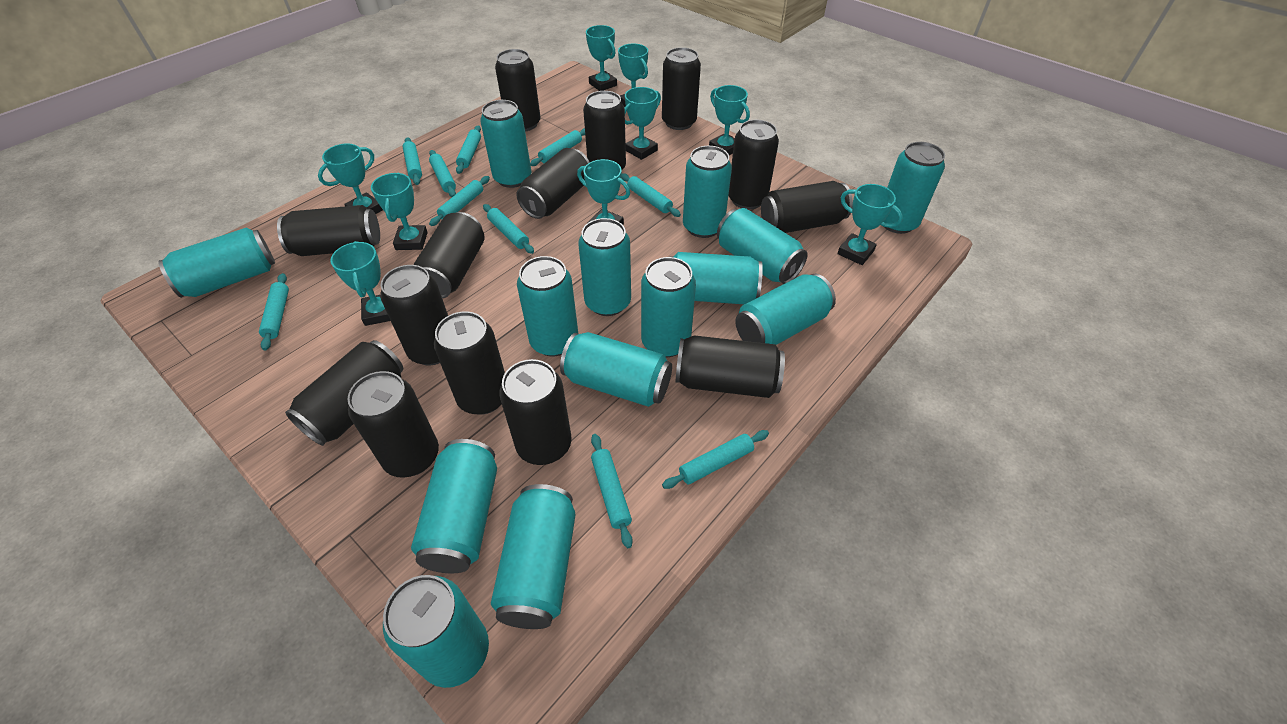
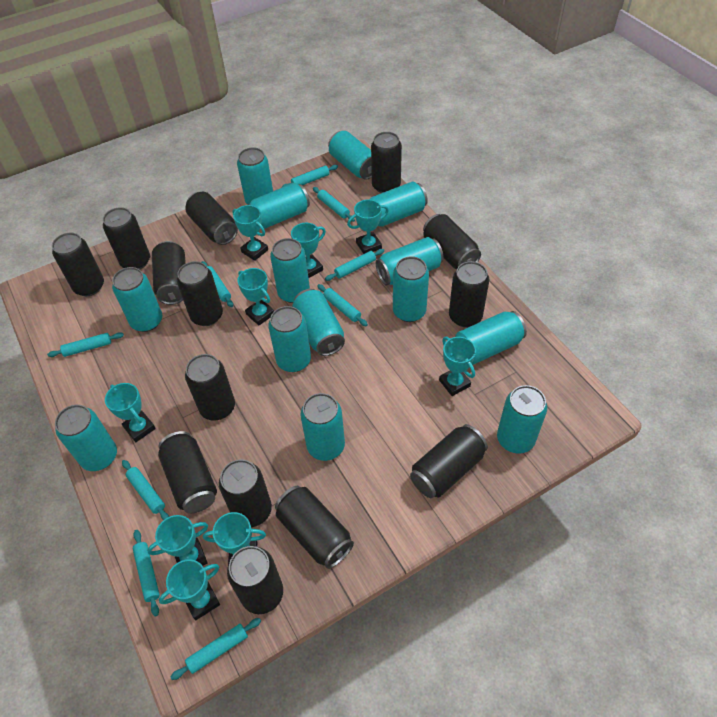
turquoise rolling pin: 10 -> 9

